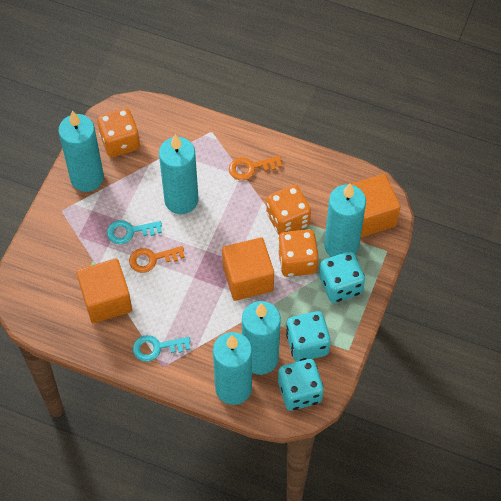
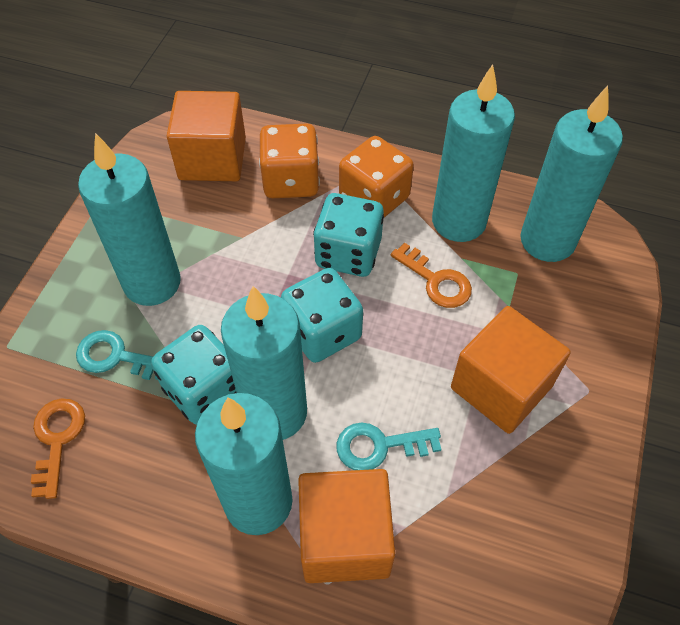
orange dice: 3 -> 2

